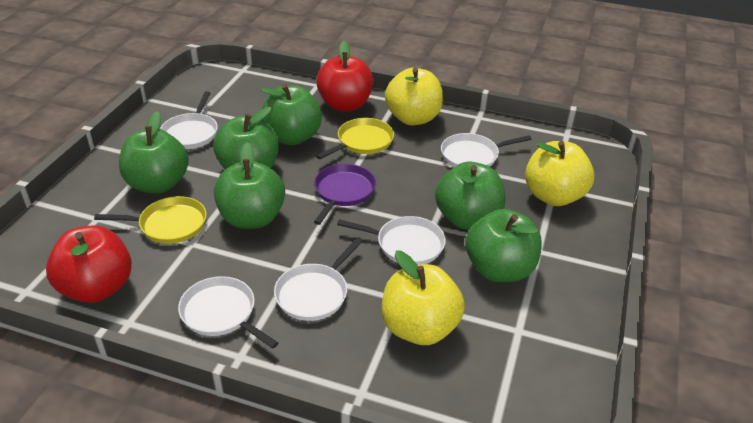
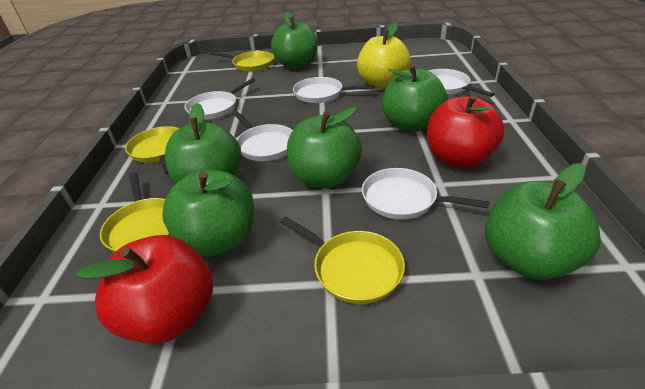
purple pan: 1 -> 0
yellow apple: 3 -> 1
yellow pan: 2 -> 4

